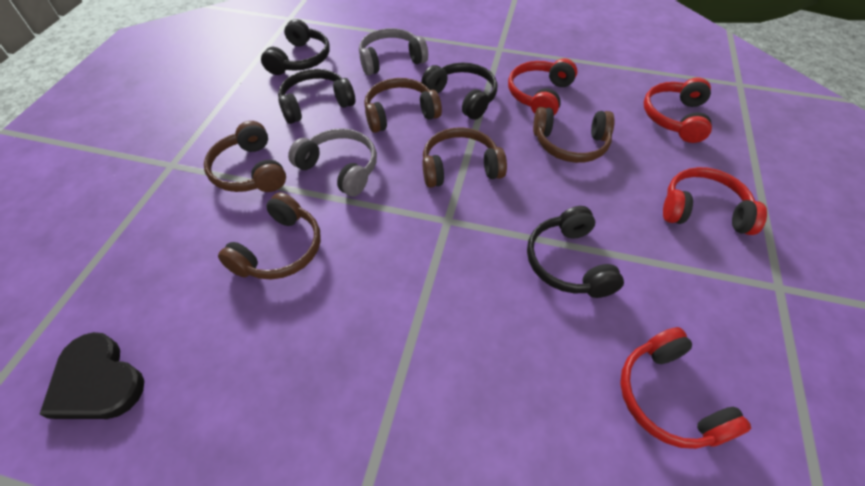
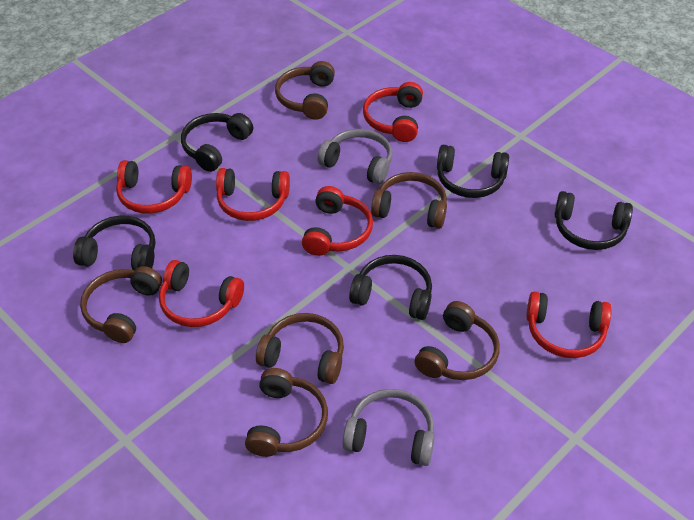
black headphones: 4 -> 5
black heart: 1 -> 0
brown headphones: 5 -> 6
red headphones: 4 -> 6

